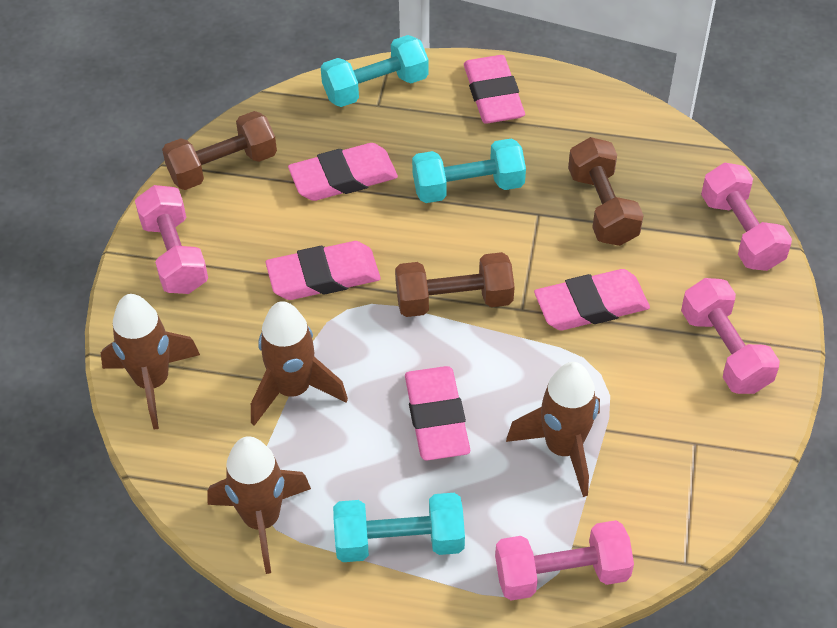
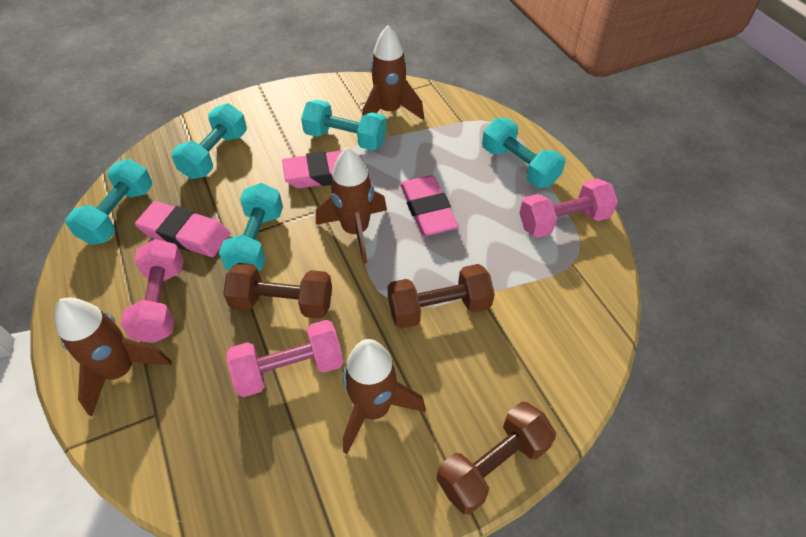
pink dumbbell: 4 -> 3
pink eraser: 5 -> 3
turquoise dumbbell: 3 -> 5

